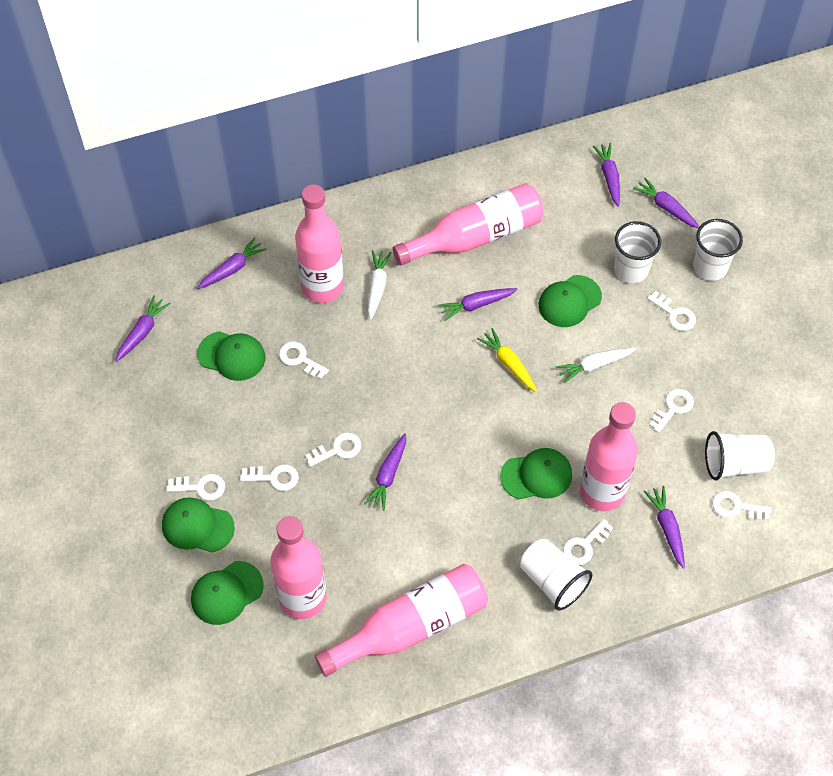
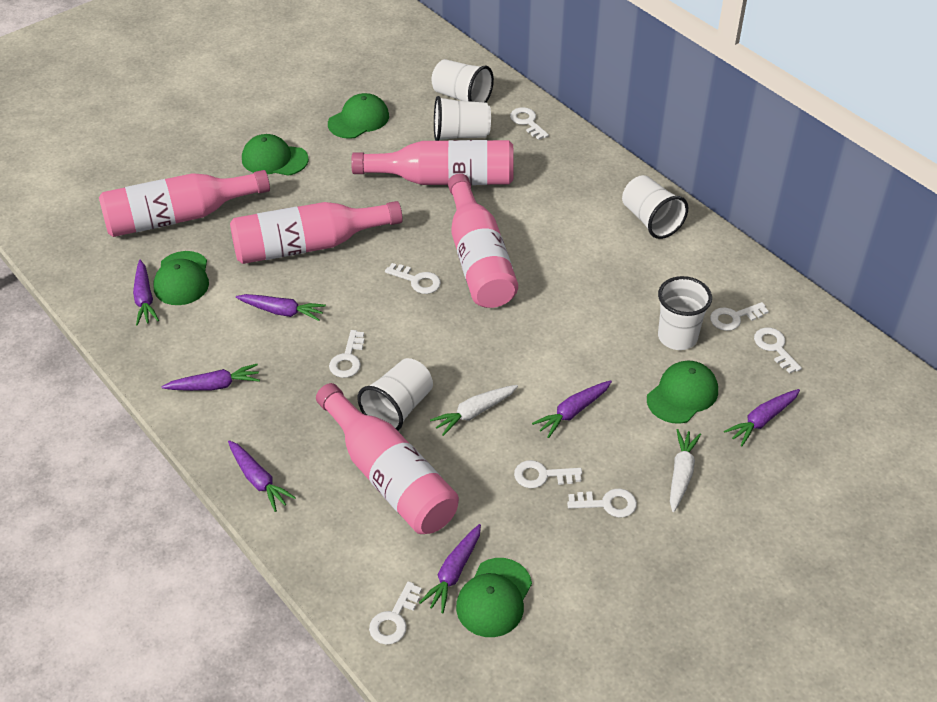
white cup: 4 -> 5
yellow carrot: 1 -> 0

